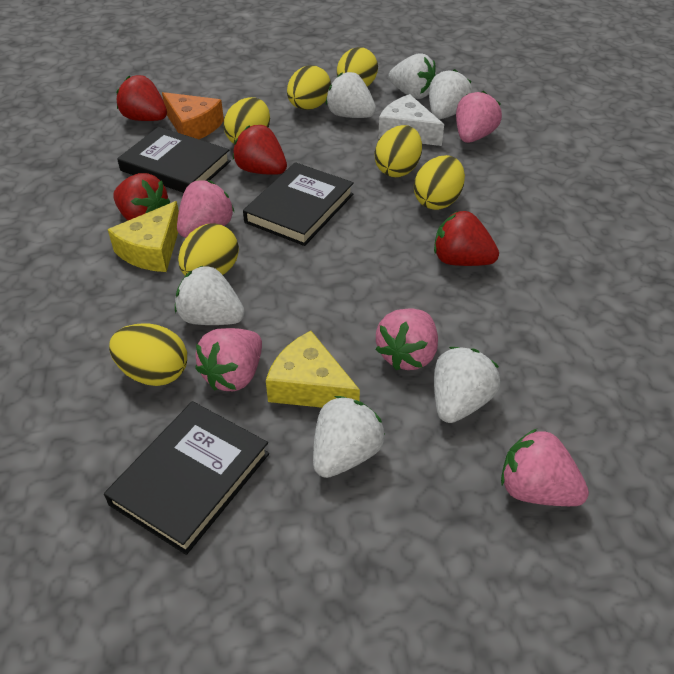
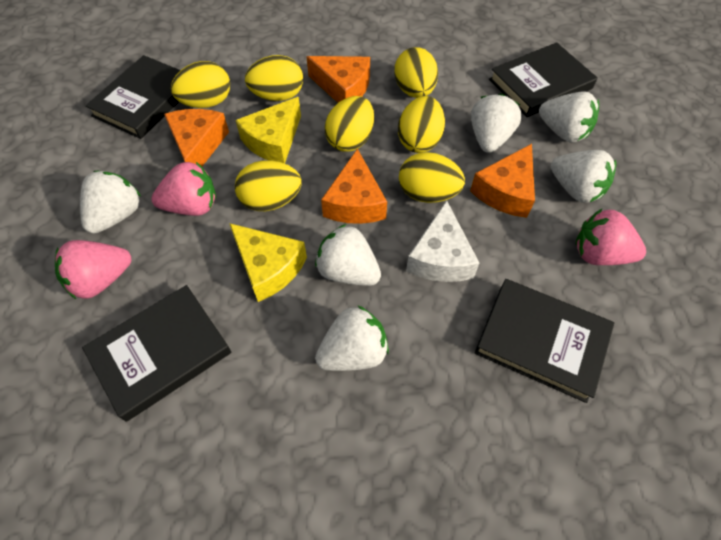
black book: 3 -> 4
orange cheese: 1 -> 4
pink strawberry: 5 -> 3
red strawberry: 4 -> 0

